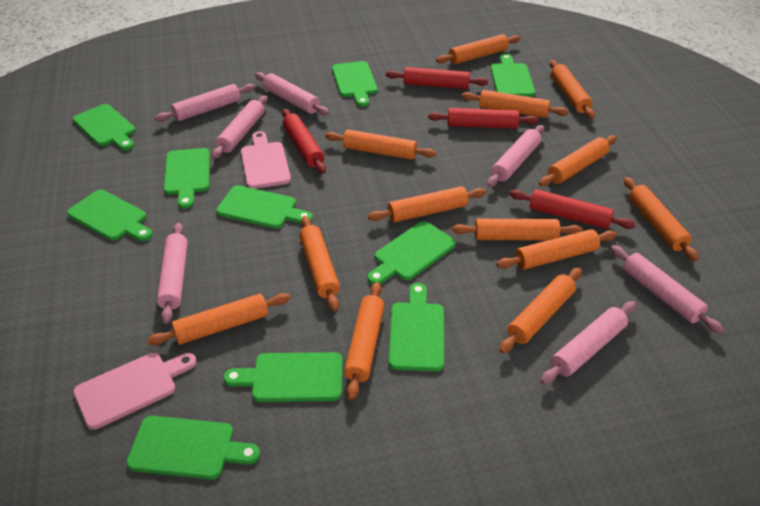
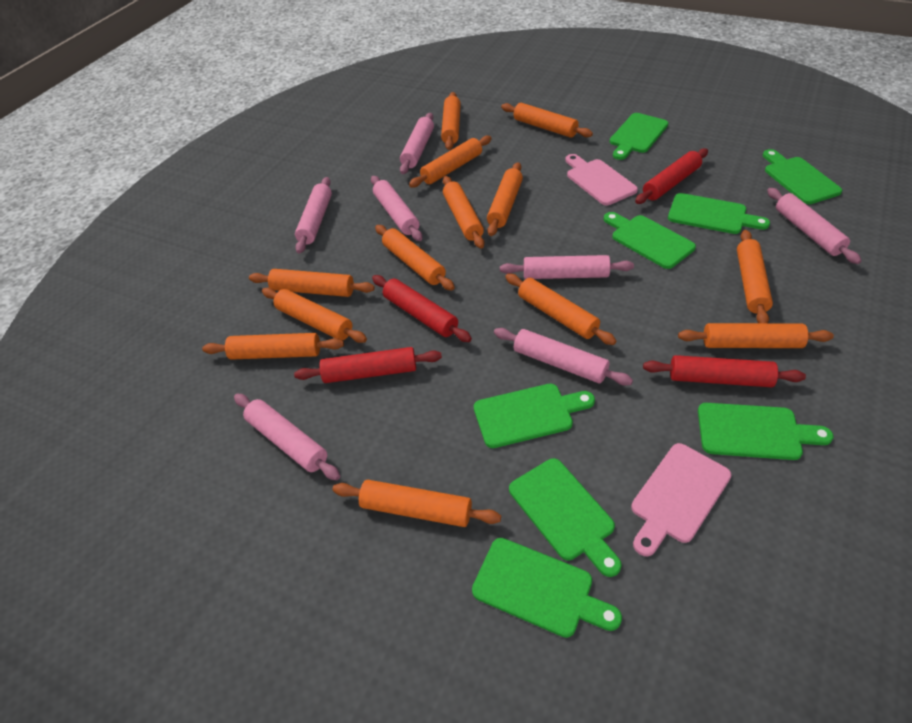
green cutting board: 10 -> 8

